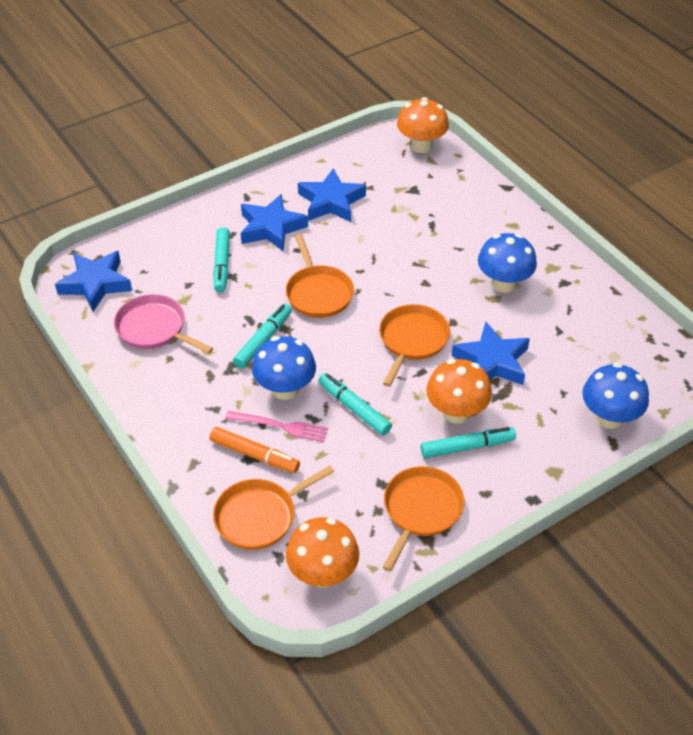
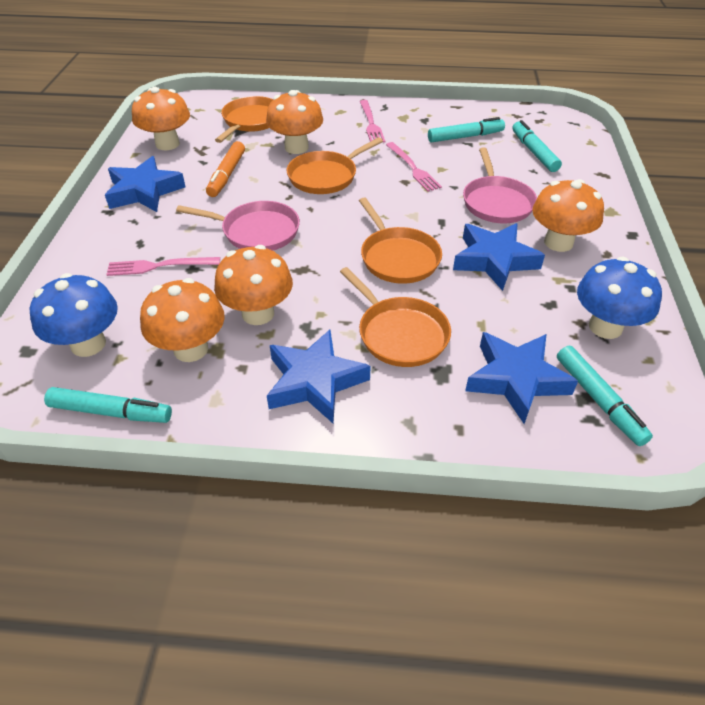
blue mushroom: 3 -> 2
orange mushroom: 3 -> 5
pink fork: 1 -> 3
pink pan: 1 -> 2

